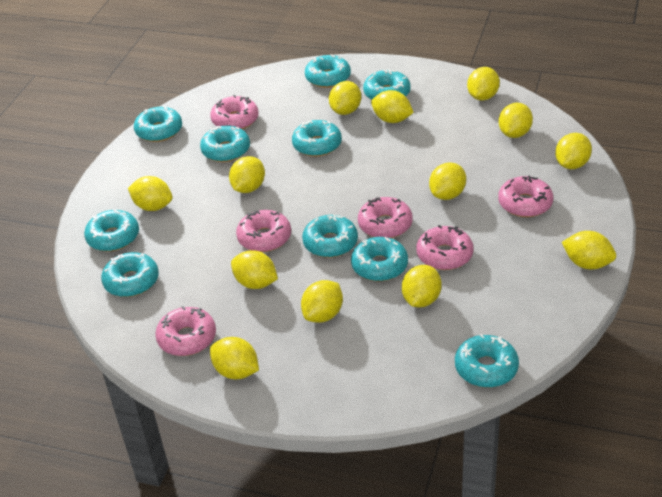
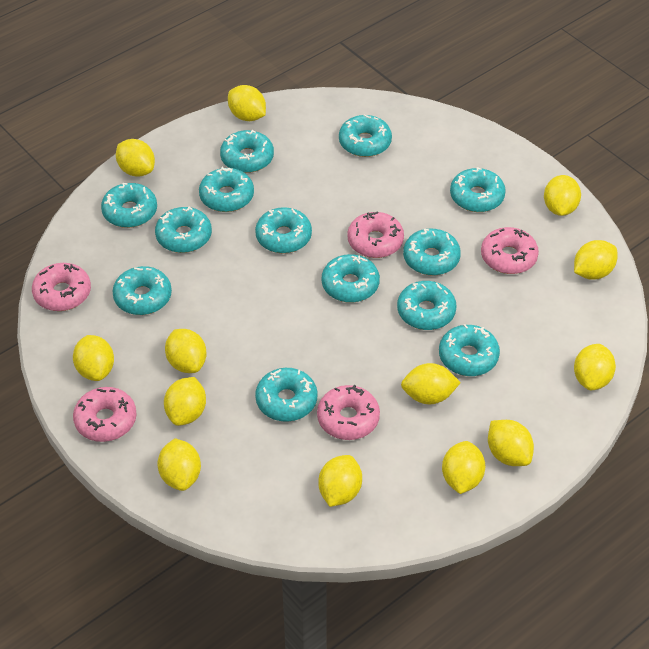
pink donut: 6 -> 5
turquoise donut: 10 -> 13

